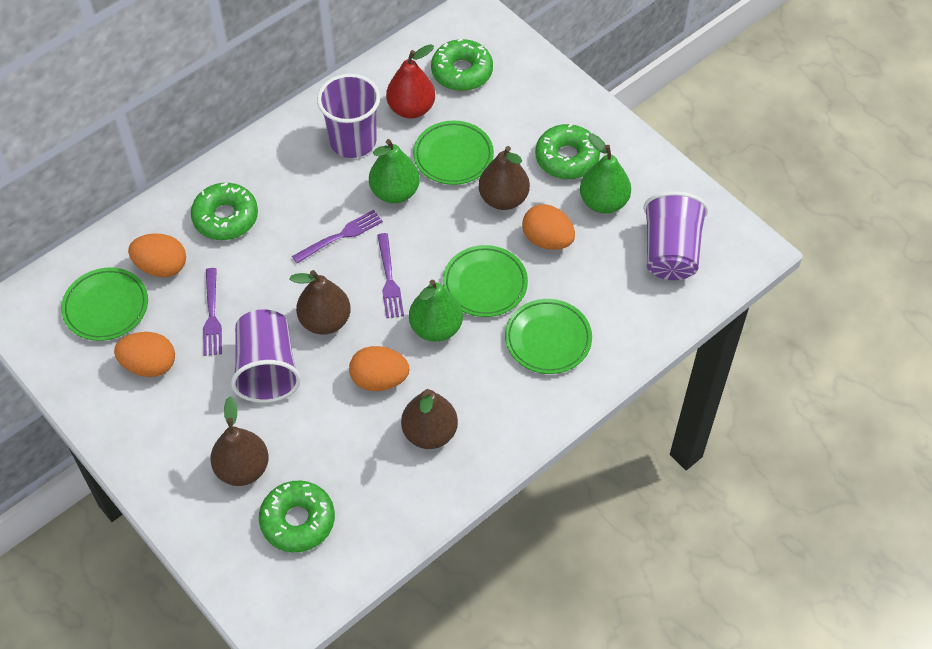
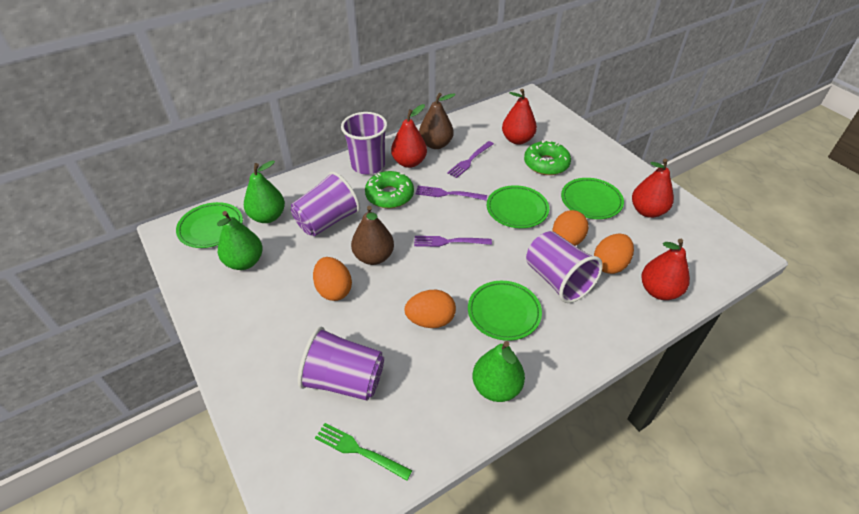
brown pear: 4 -> 2
green donut: 4 -> 2
green fork: 0 -> 1
purple cup: 3 -> 4
red pear: 1 -> 4

